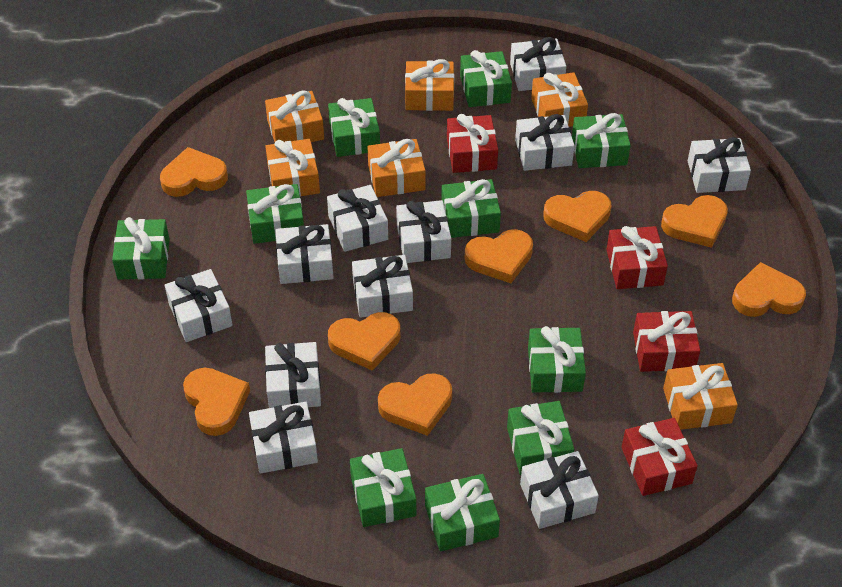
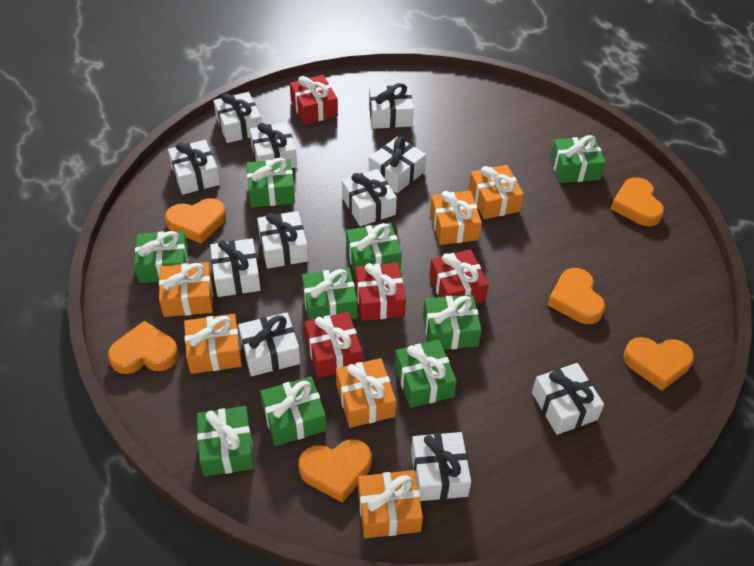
green gift: 10 -> 9
orange heart: 8 -> 6

